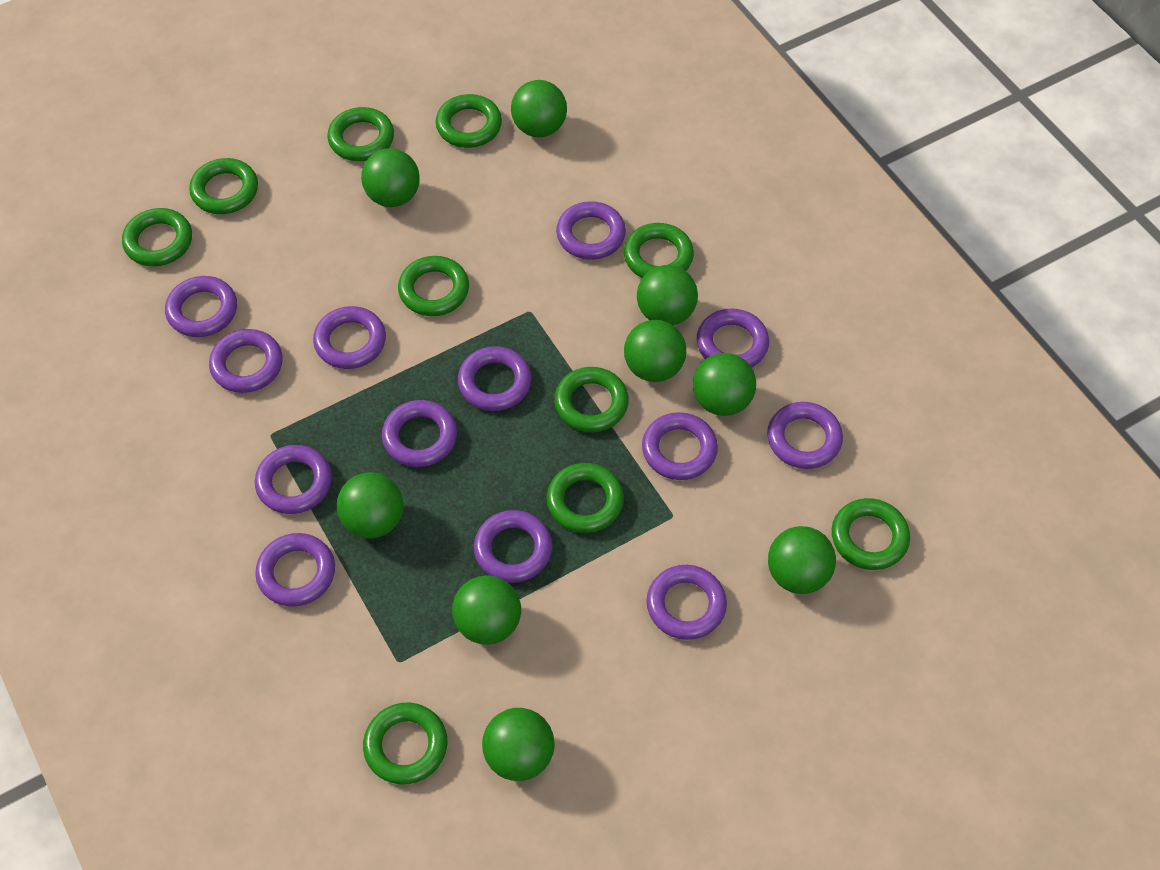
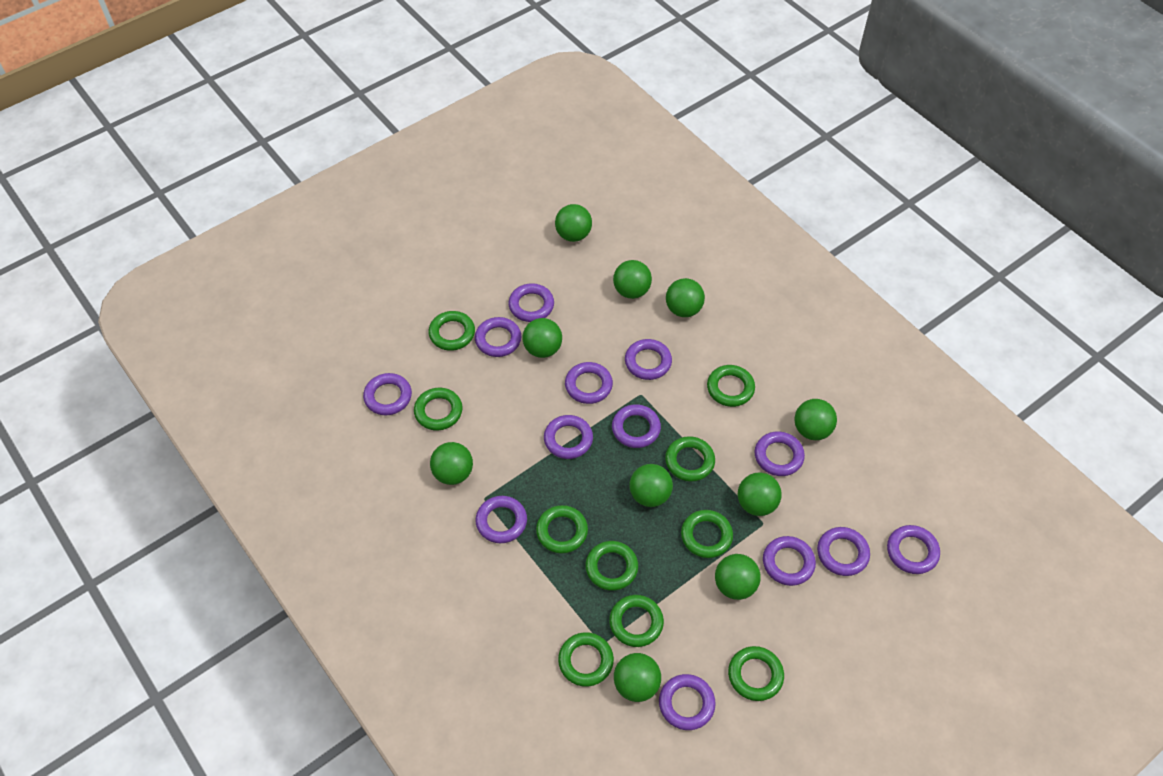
green ball: 9 -> 10

